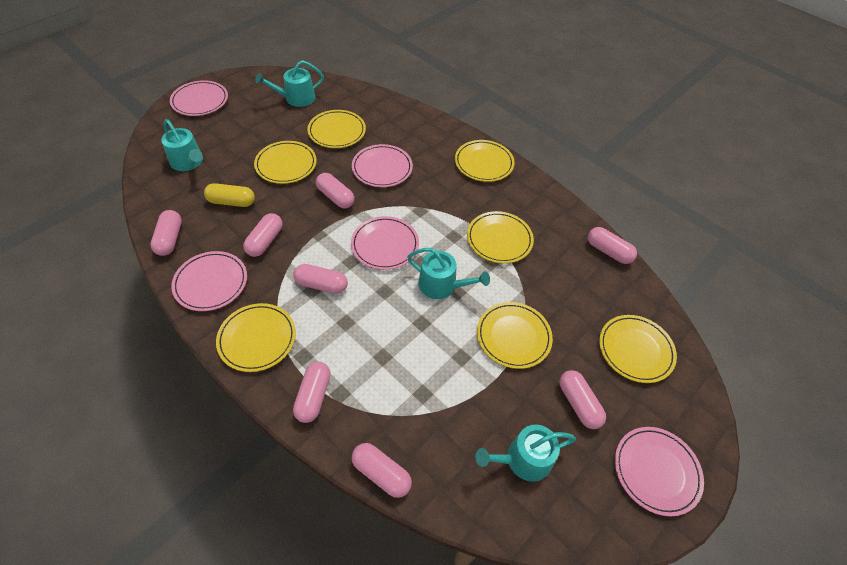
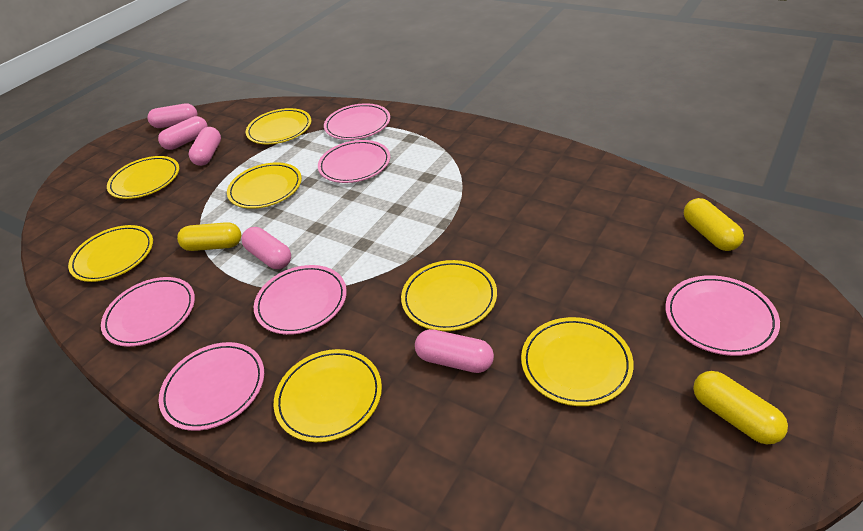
pink capsule: 8 -> 5
pink plate: 5 -> 6
turquoise watering can: 4 -> 0
yellow capsule: 1 -> 3

